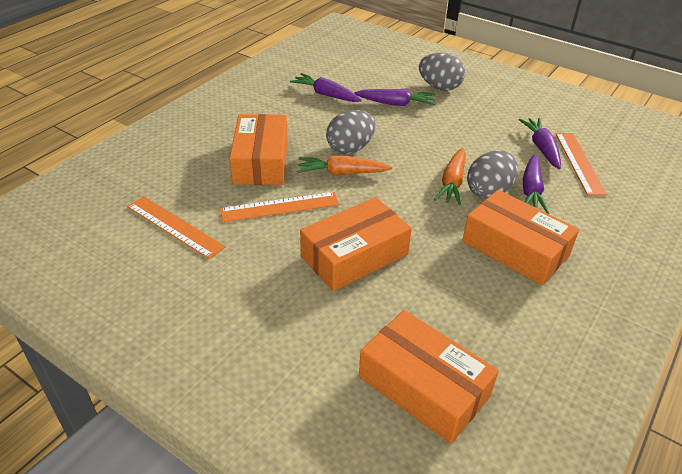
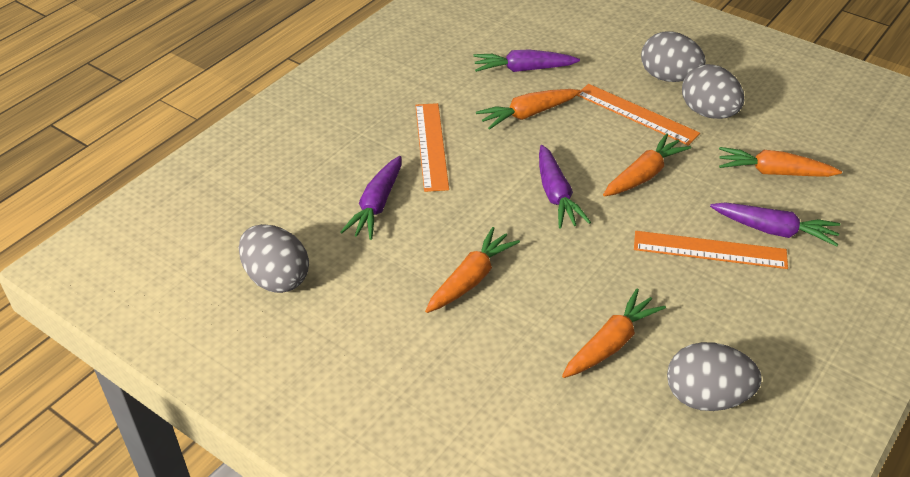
grey egg: 3 -> 4
orange box: 4 -> 0
orange carrot: 2 -> 5

